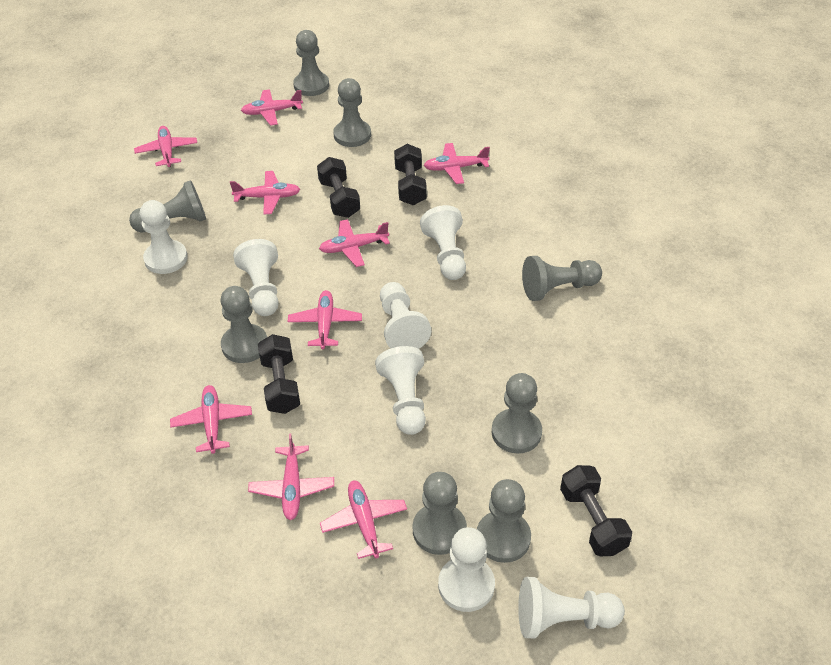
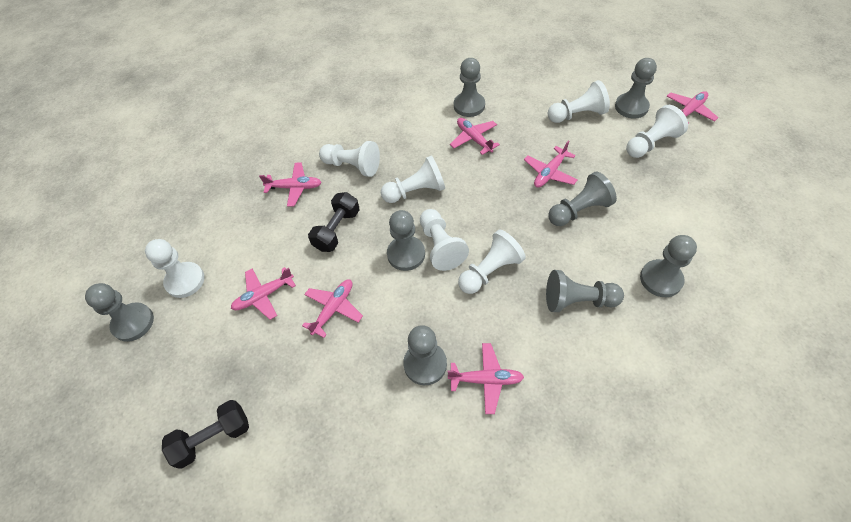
black dumbbell: 4 -> 2
pink plane: 9 -> 7

